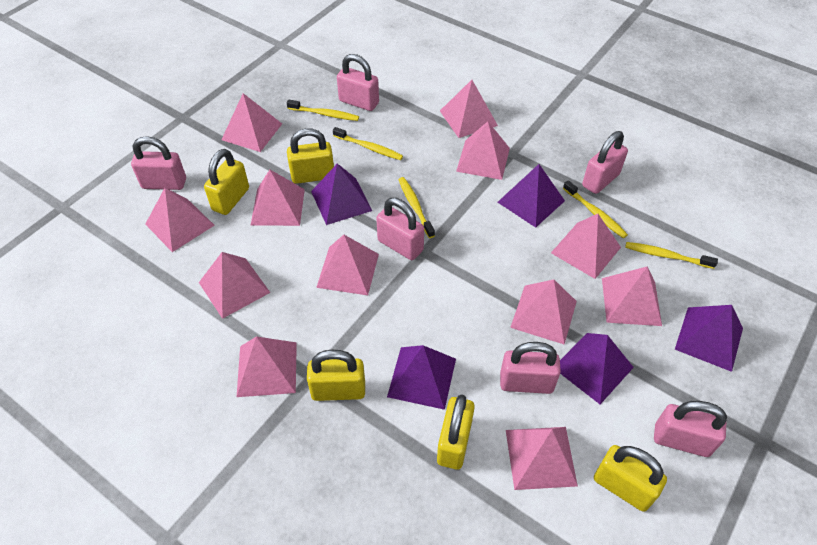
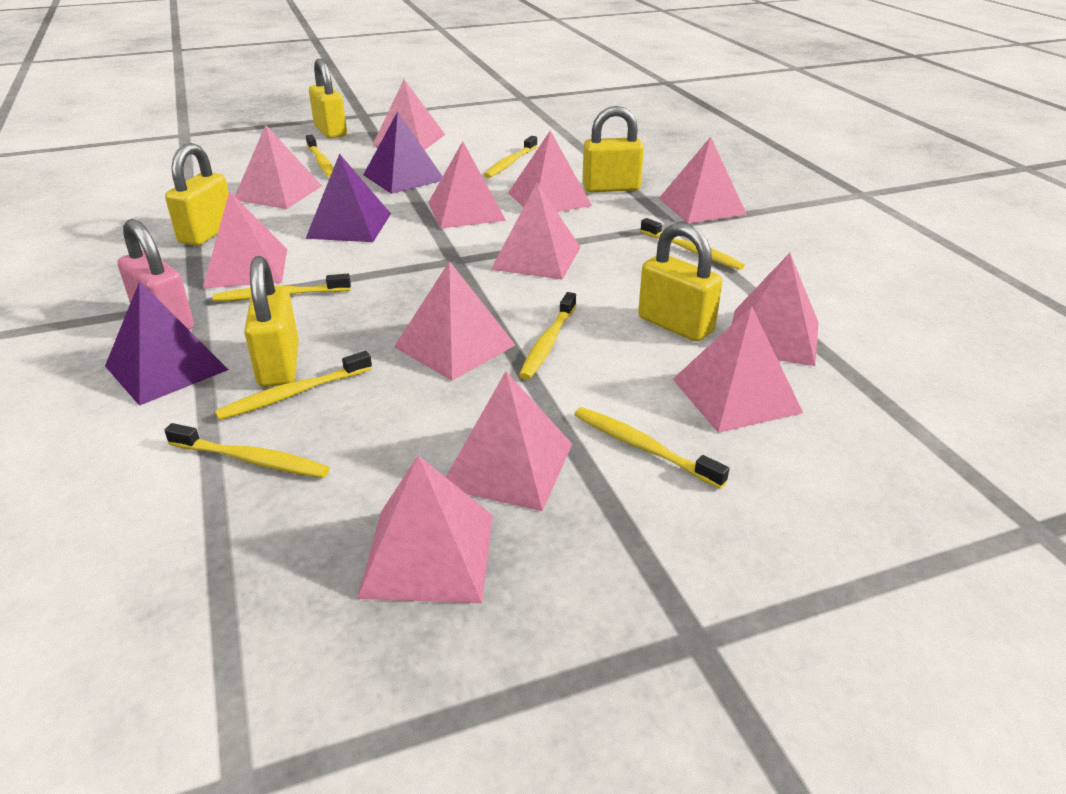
pink padlock: 6 -> 1
purple pyramid: 5 -> 3
yellow toothbrush: 5 -> 8

